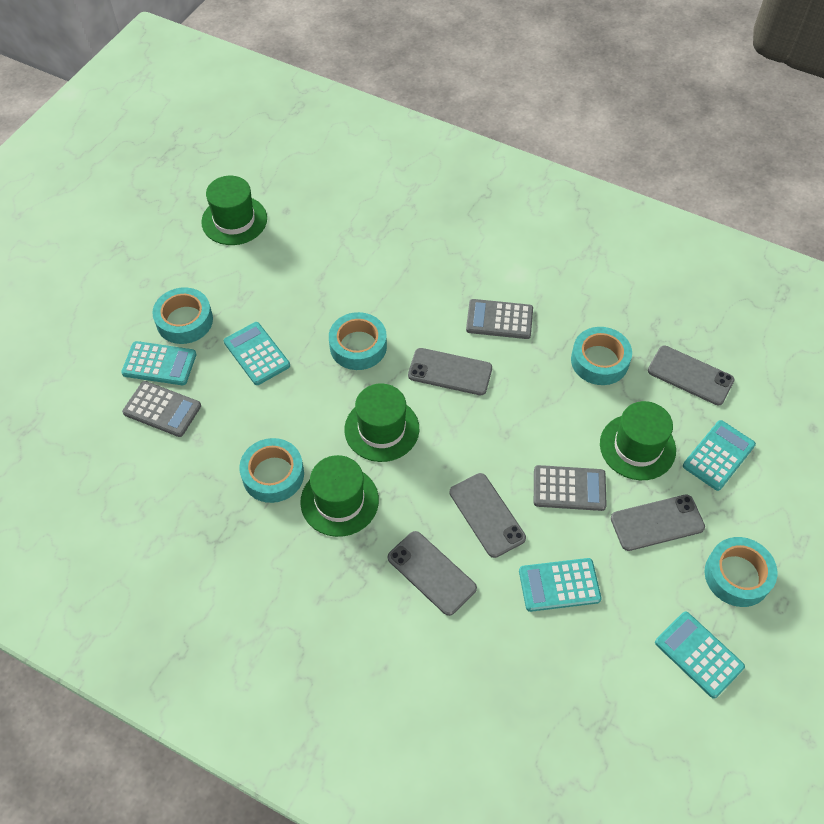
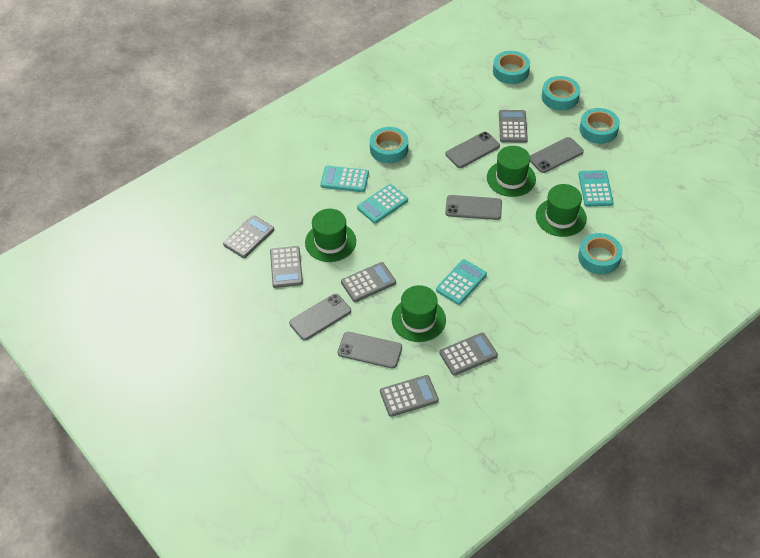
grey calculator: 3 -> 6
turquoise calculator: 5 -> 4

